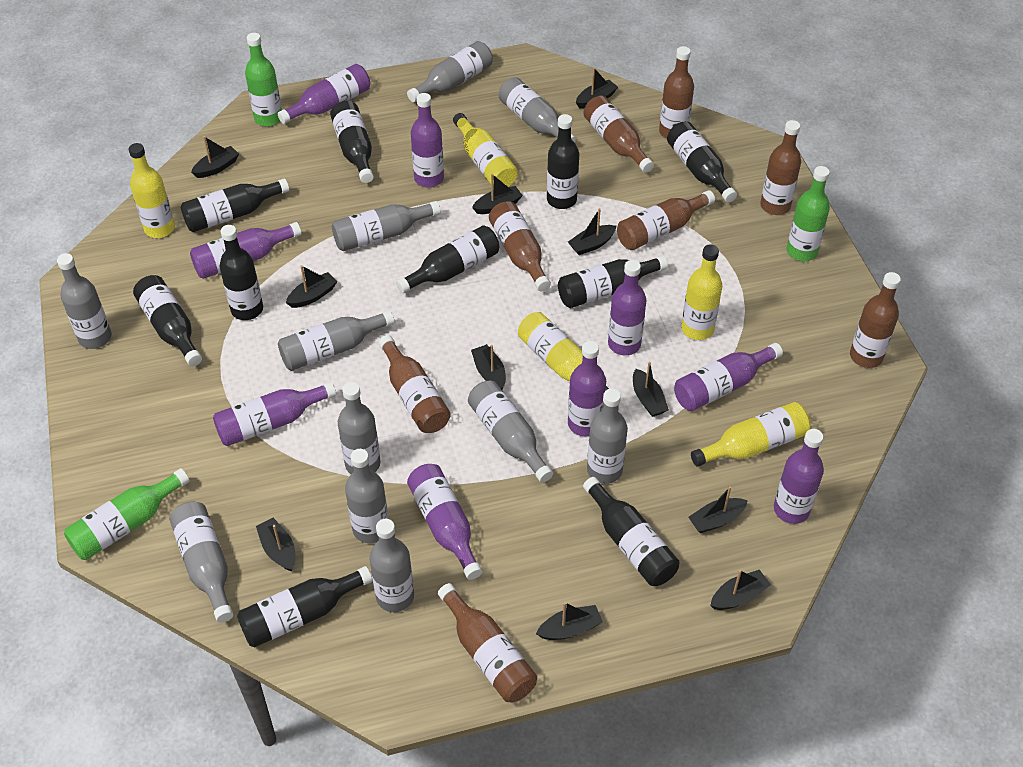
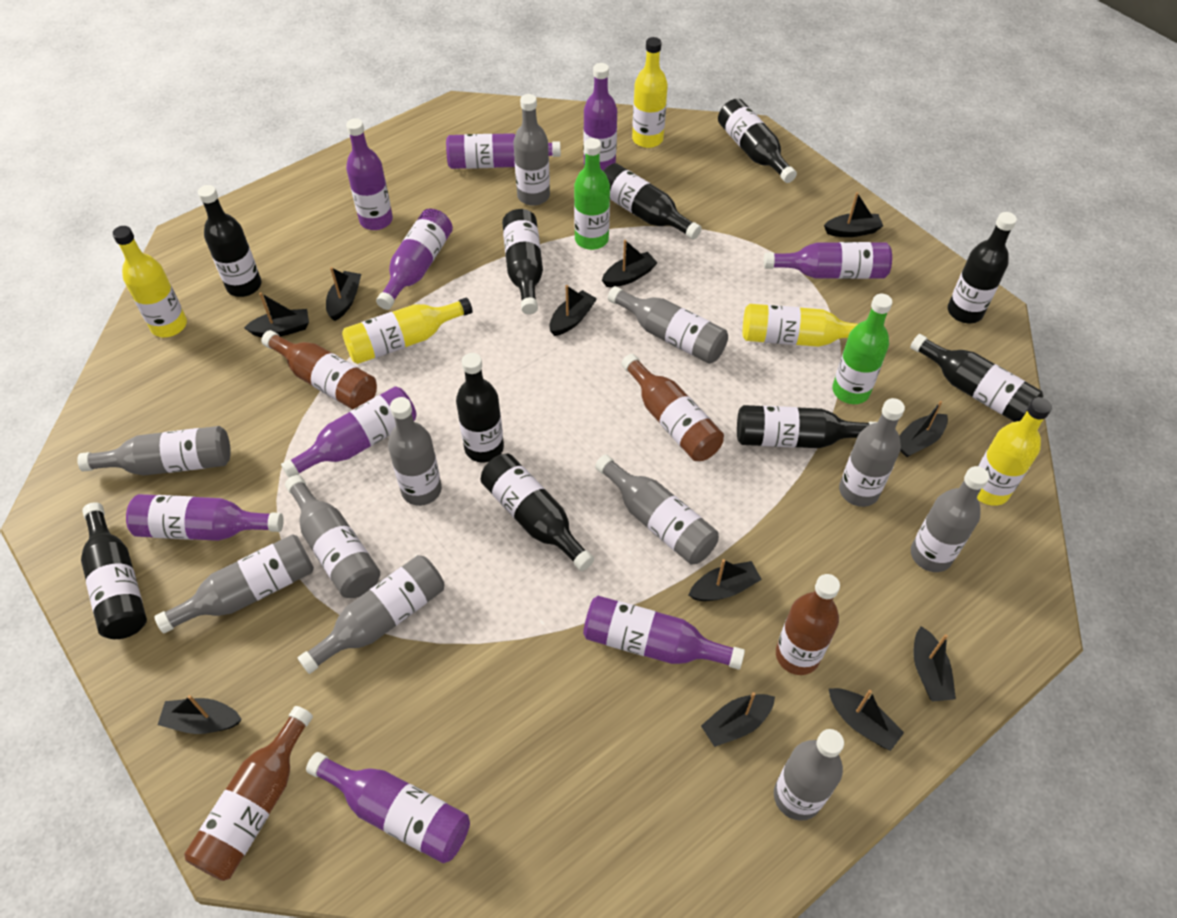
brown bottle: 8 -> 4
green bottle: 3 -> 2

